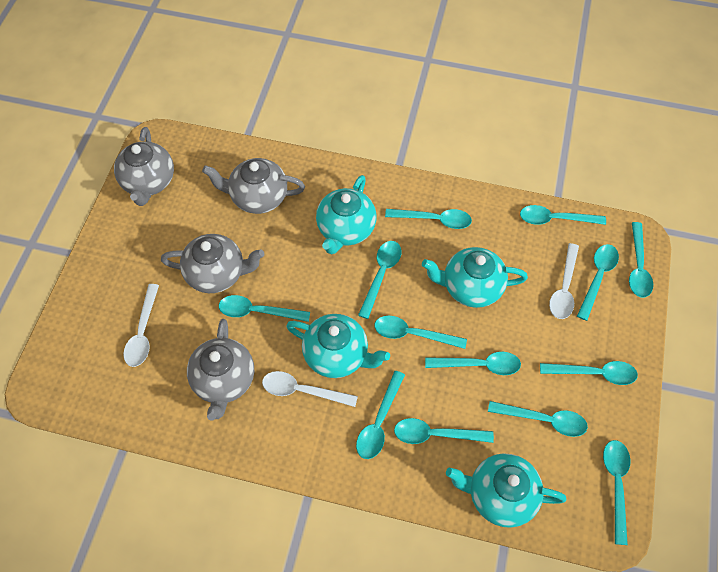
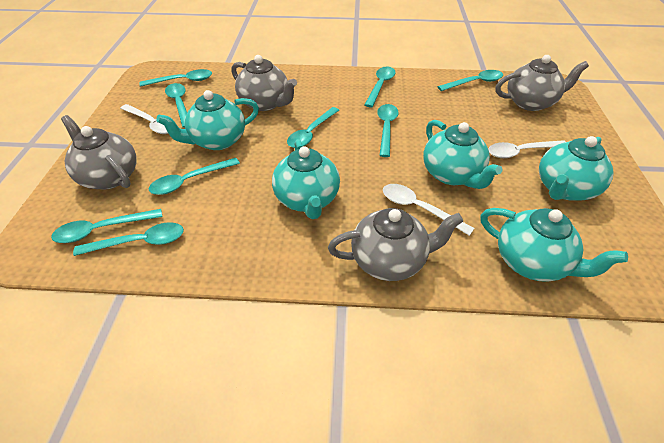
turquoise spoon: 13 -> 9
turquoise teapot: 4 -> 5

